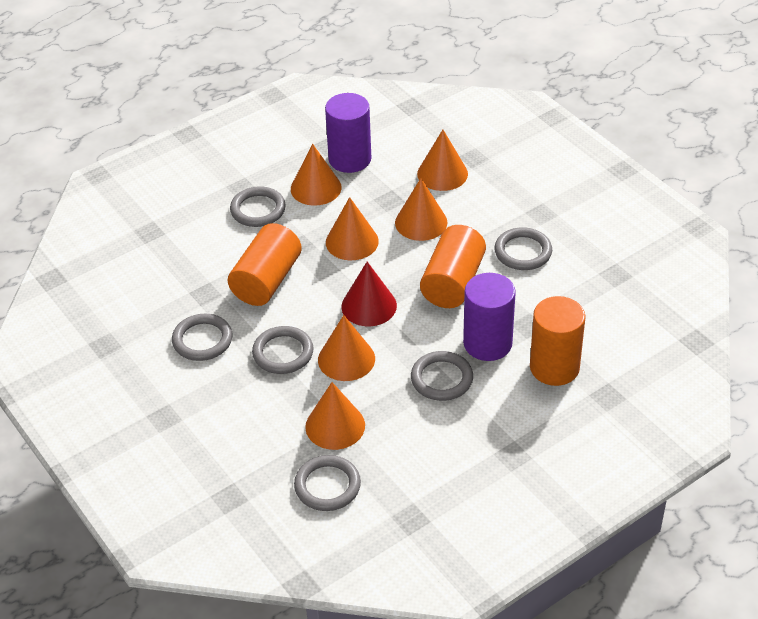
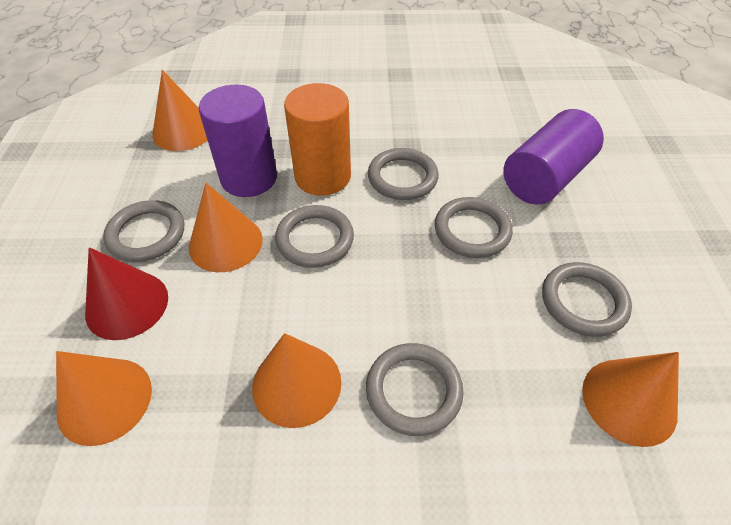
orange cone: 6 -> 5
orange cylinder: 3 -> 1

